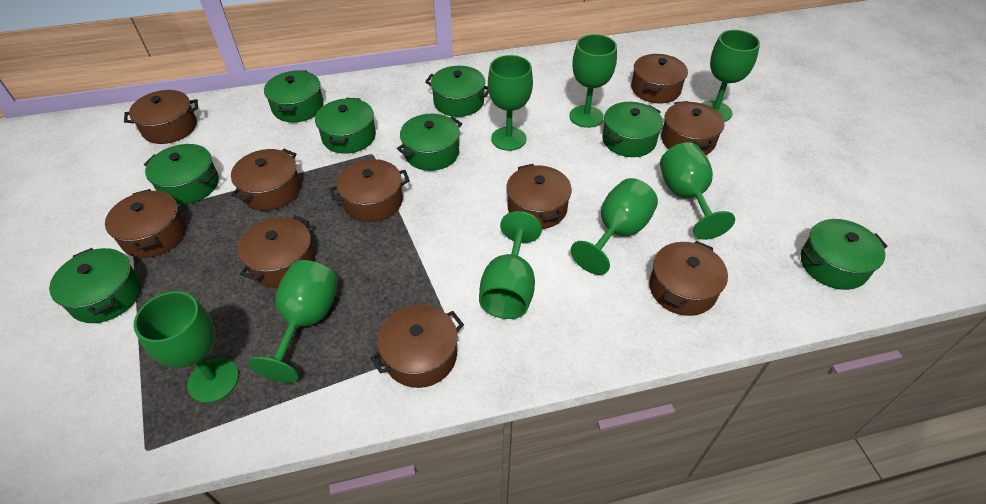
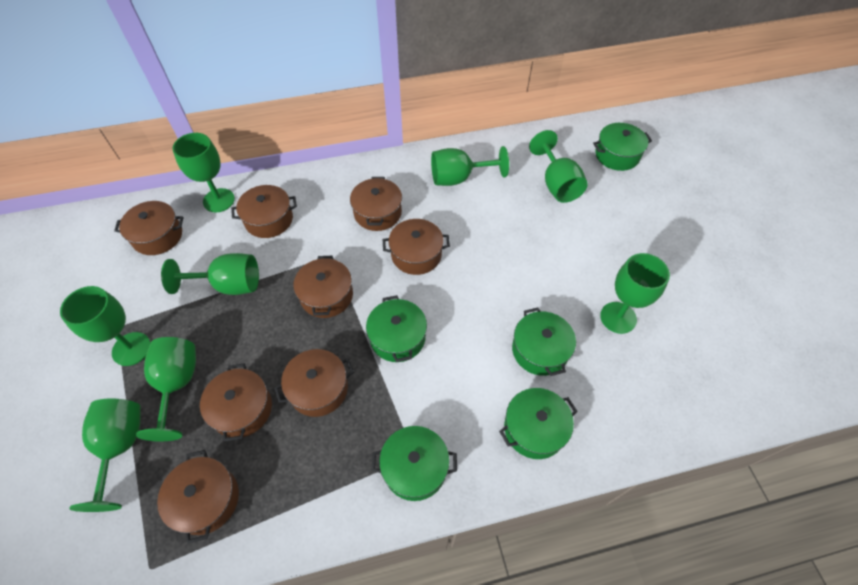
brown pot: 10 -> 8
green pot: 8 -> 5

